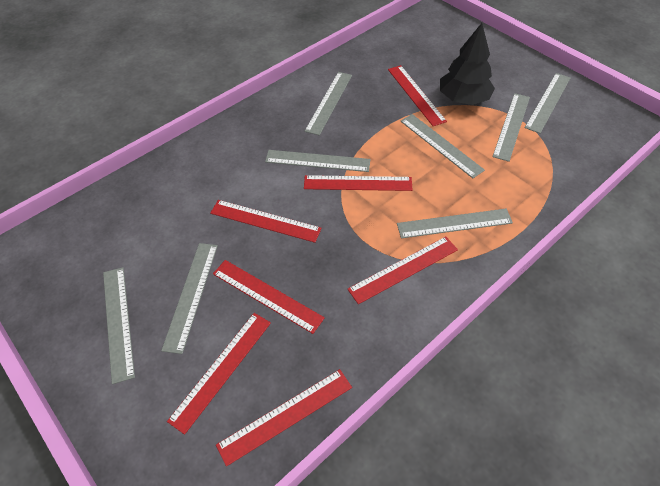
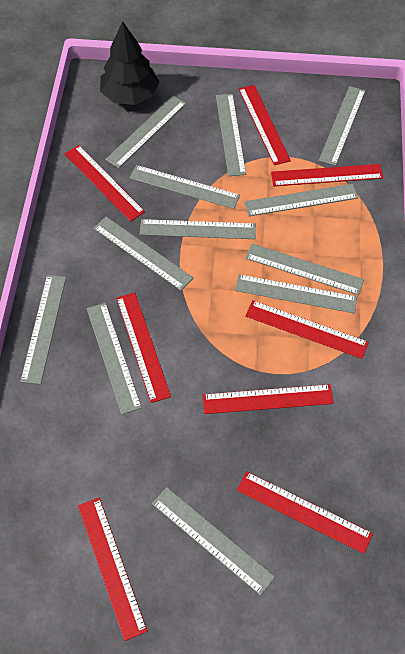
grey ruler: 8 -> 12
red ruler: 7 -> 8

